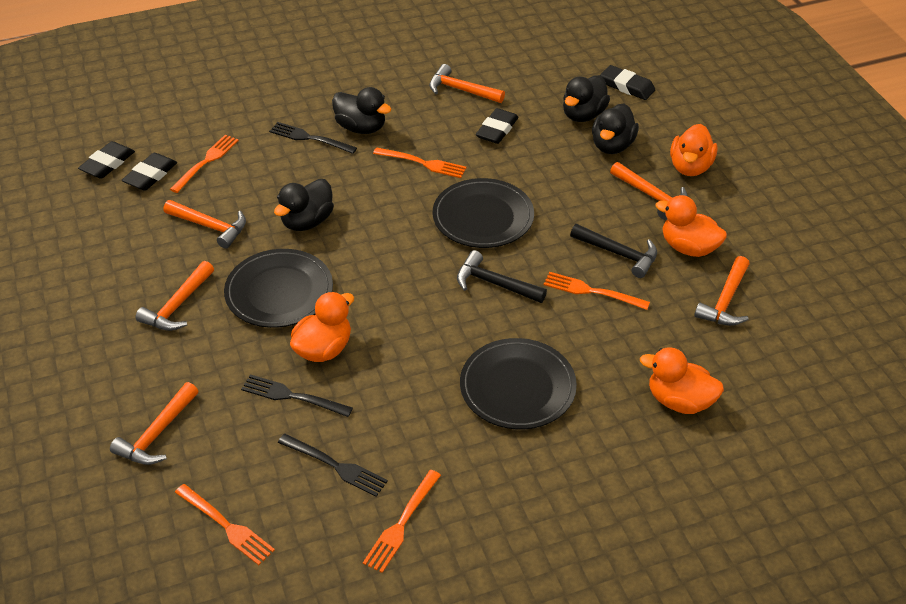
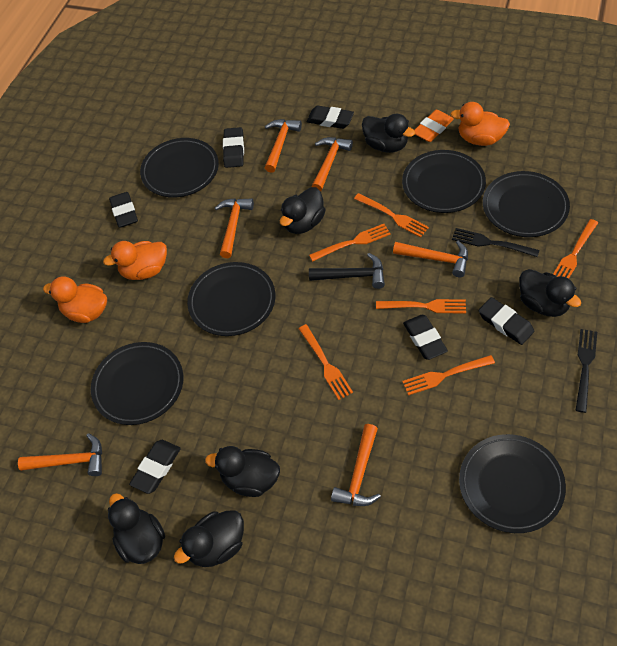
black duck: 4 -> 6
black eraser: 4 -> 6
black fork: 3 -> 2
black hammer: 2 -> 1
black plate: 3 -> 6
orange duck: 4 -> 3
orange eraser: 0 -> 1
orange fork: 5 -> 6

